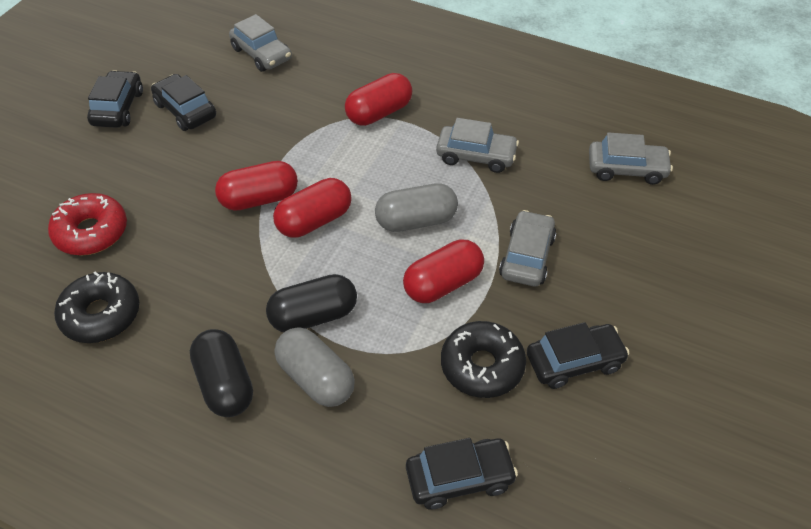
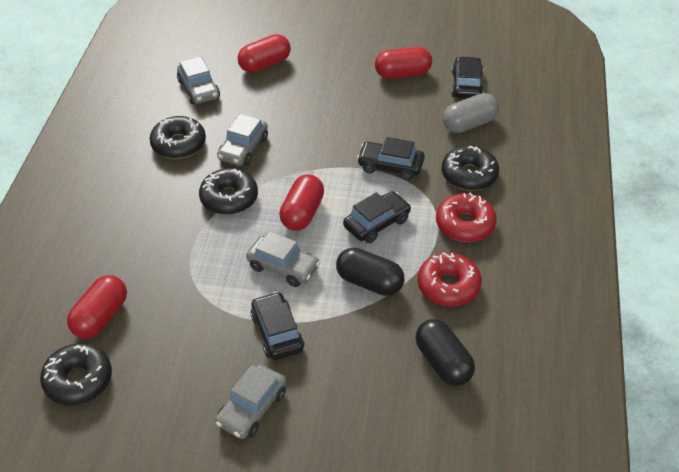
black donut: 2 -> 4
grey capsule: 2 -> 1
red donut: 1 -> 2

